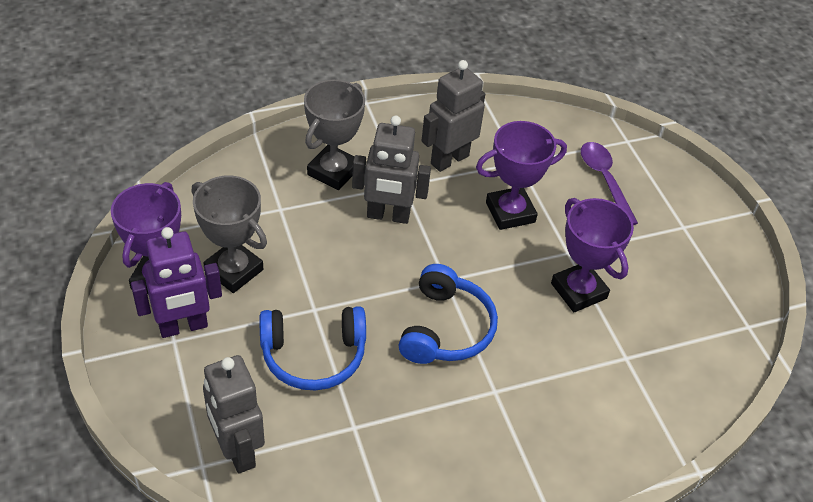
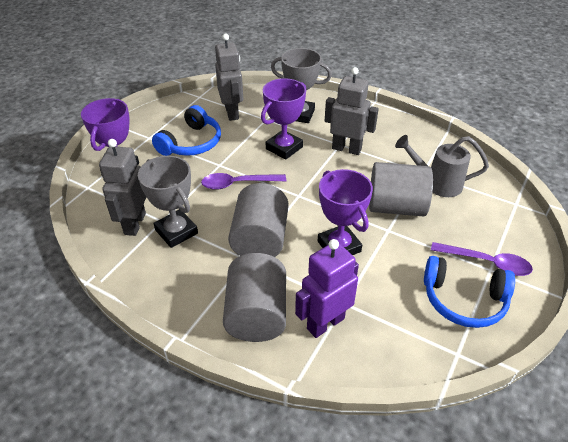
grey cylinder: 0 -> 3
grey watering can: 0 -> 1
purple spoon: 1 -> 2

